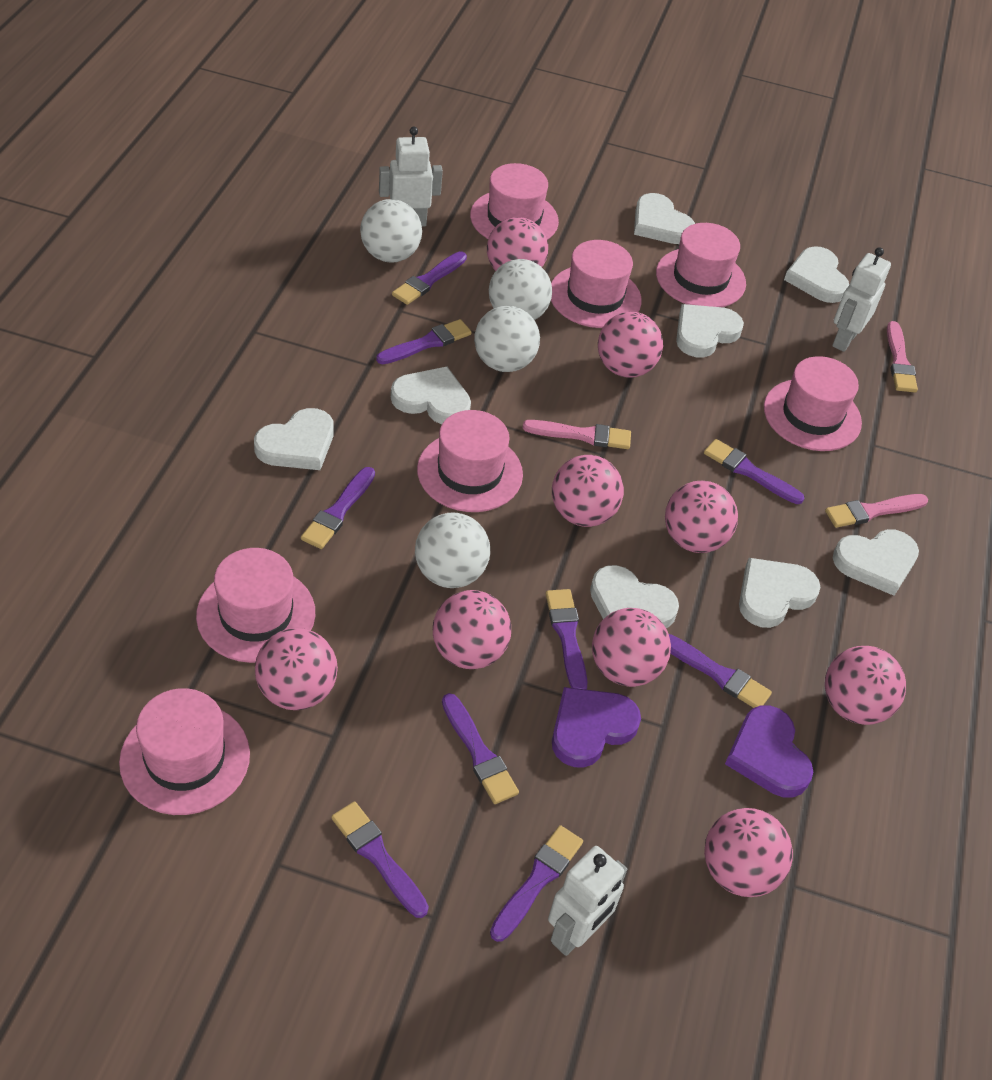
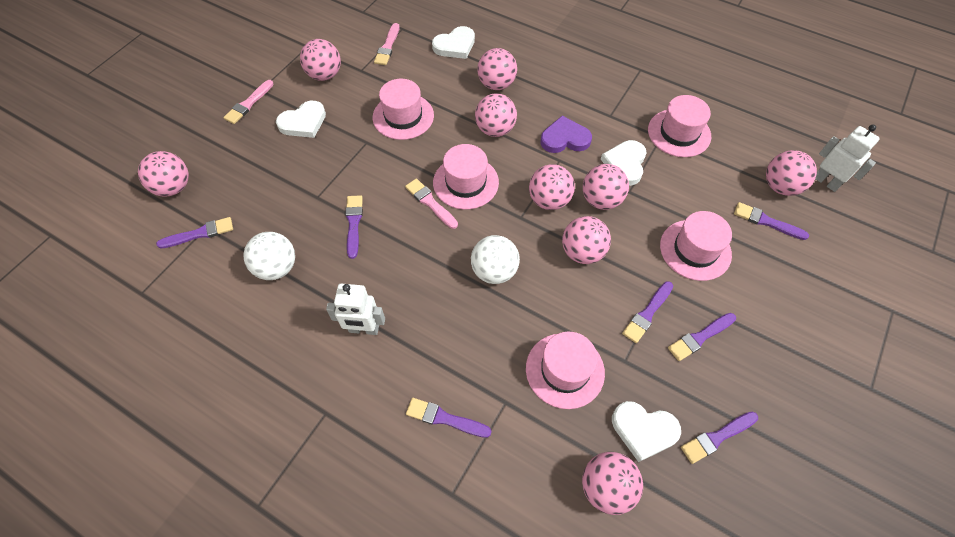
pink hat: 7 -> 5
purple brush: 9 -> 7
purple heart: 2 -> 1
white ball: 4 -> 2
white heart: 8 -> 4
white robot: 3 -> 2

